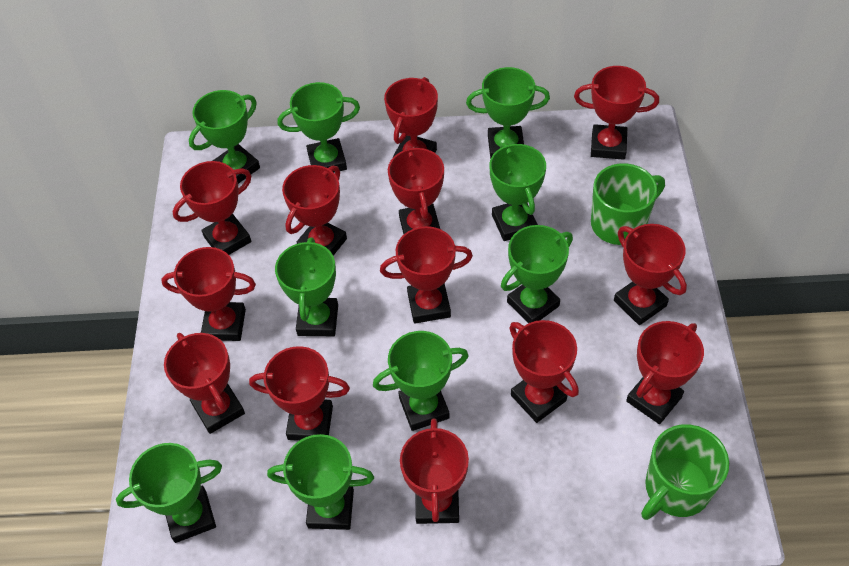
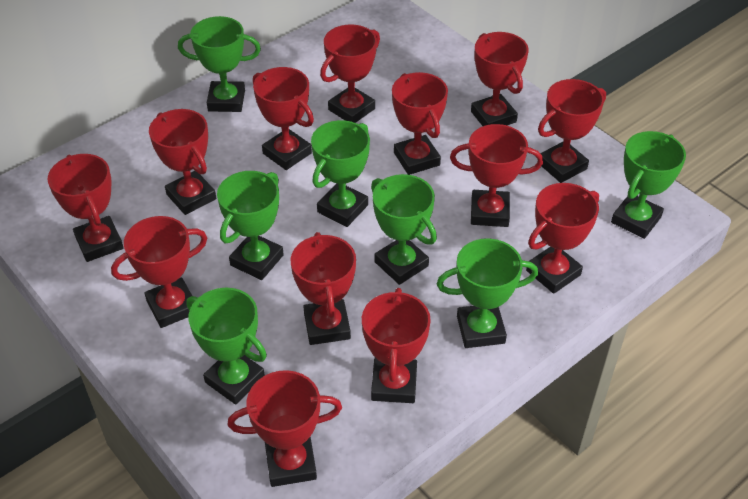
green mug: 2 -> 0
green trophy: 9 -> 7

